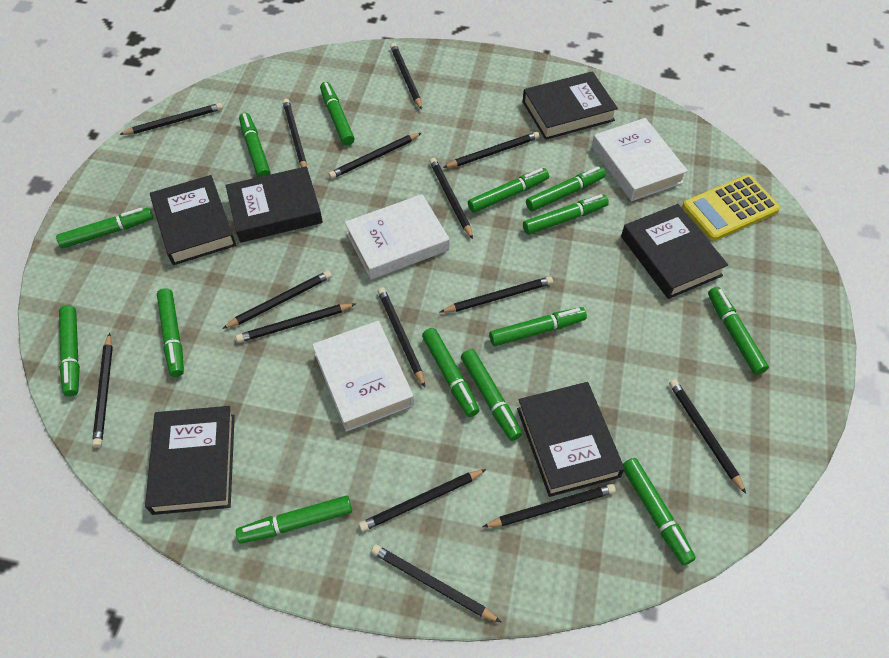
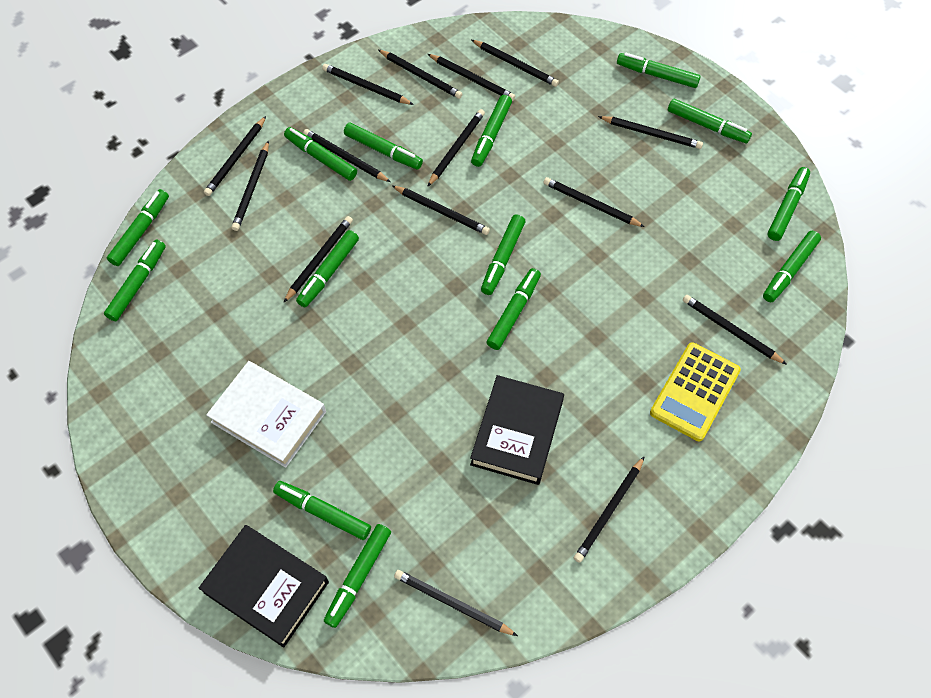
black book: 6 -> 2
white book: 3 -> 1

